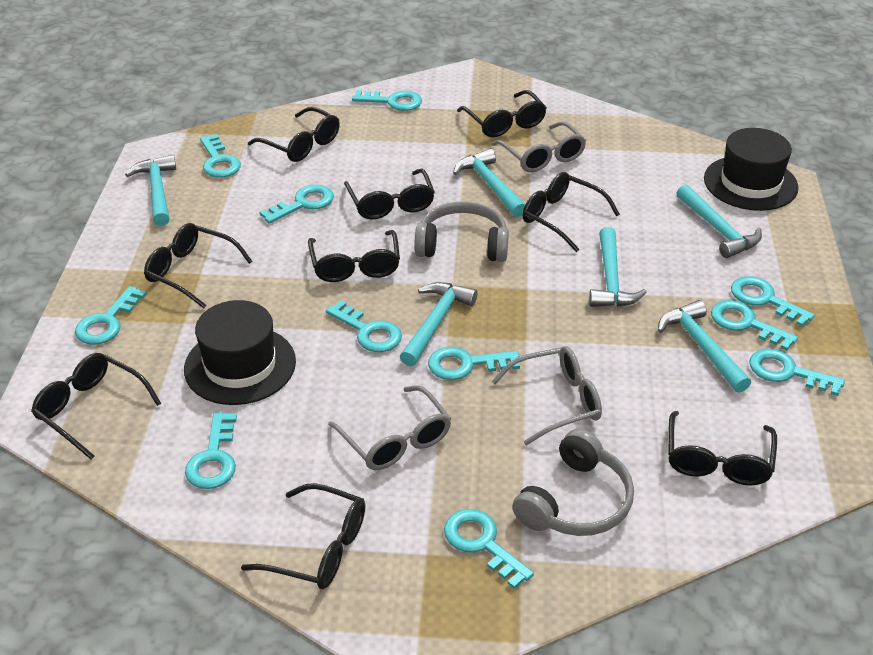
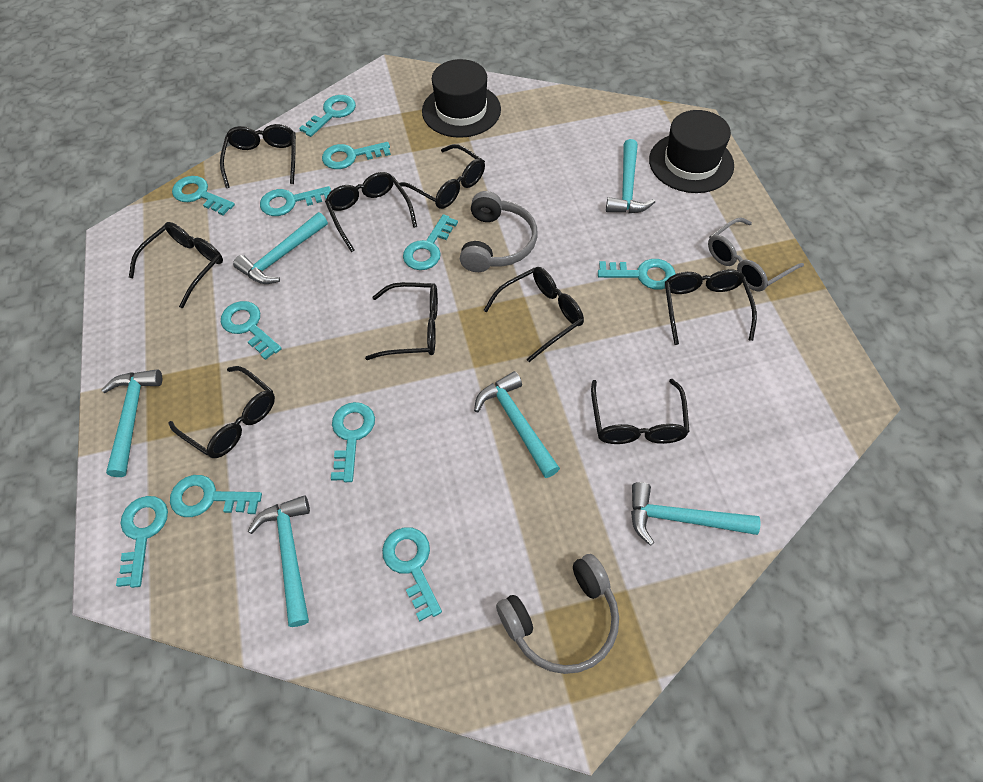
grey glasses: 3 -> 1

